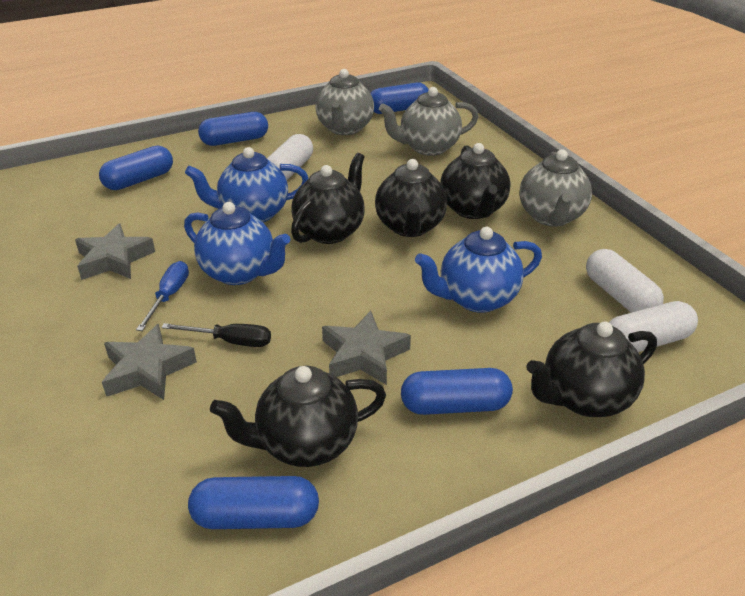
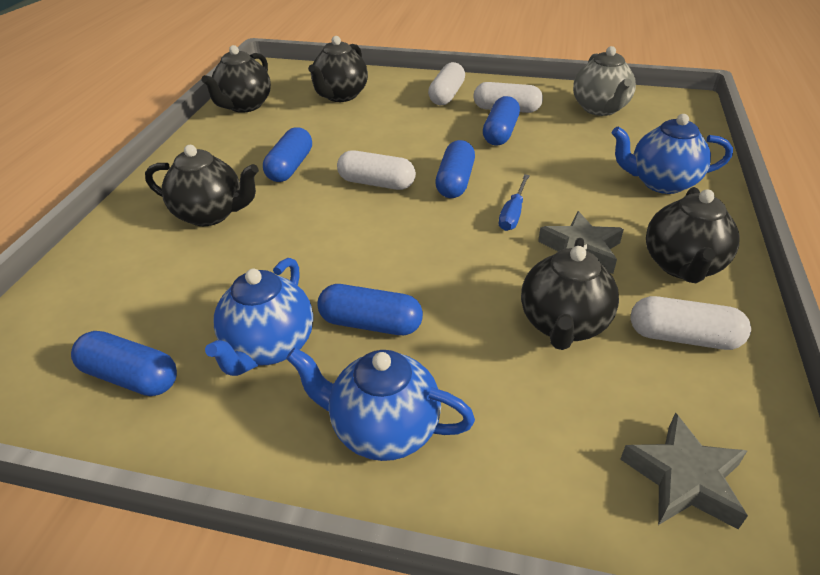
black screwdriver: 1 -> 0
grey star: 3 -> 2
grey teapot: 3 -> 1
white capsule: 3 -> 4

